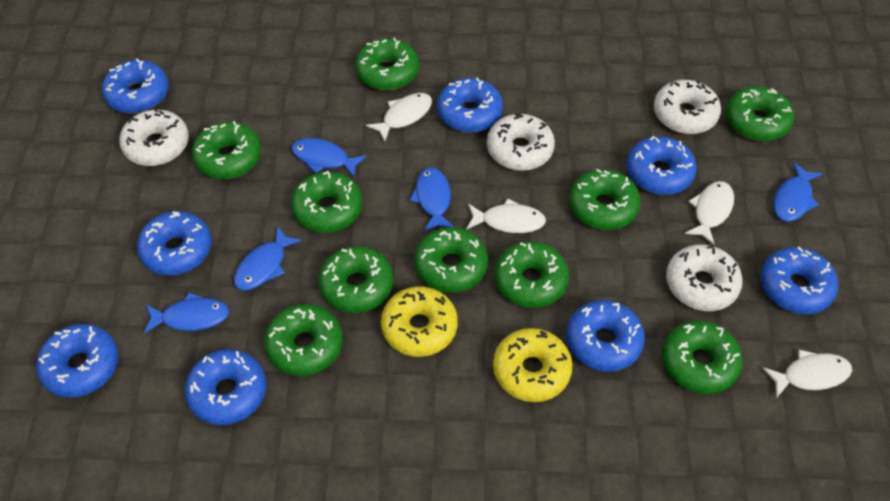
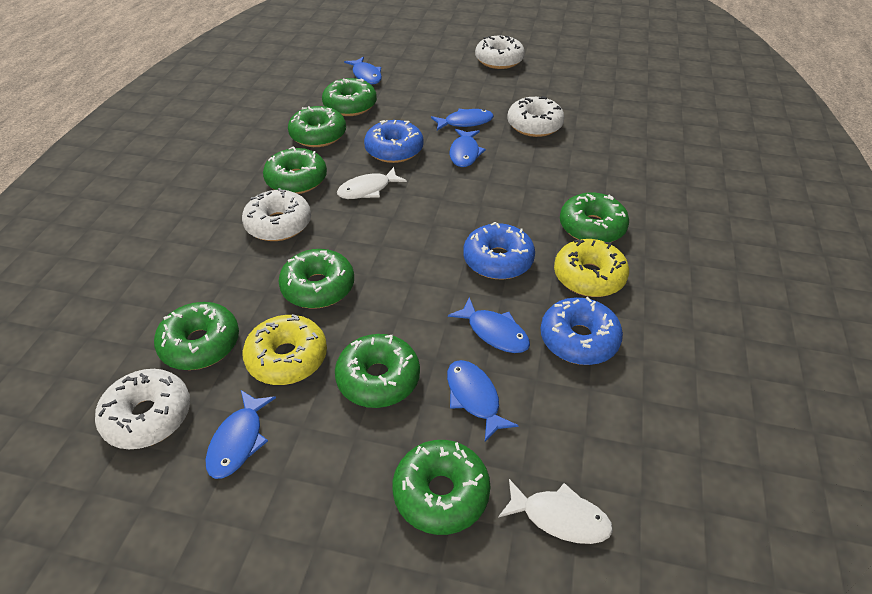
blue donut: 8 -> 3
blue fish: 5 -> 6
green donut: 10 -> 8
white fish: 4 -> 2

